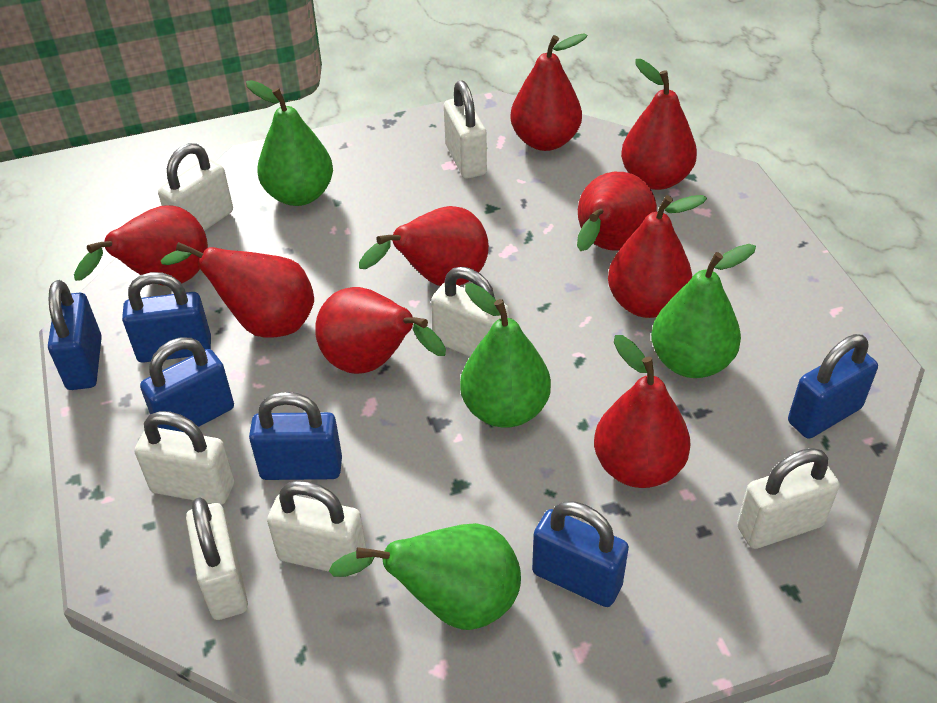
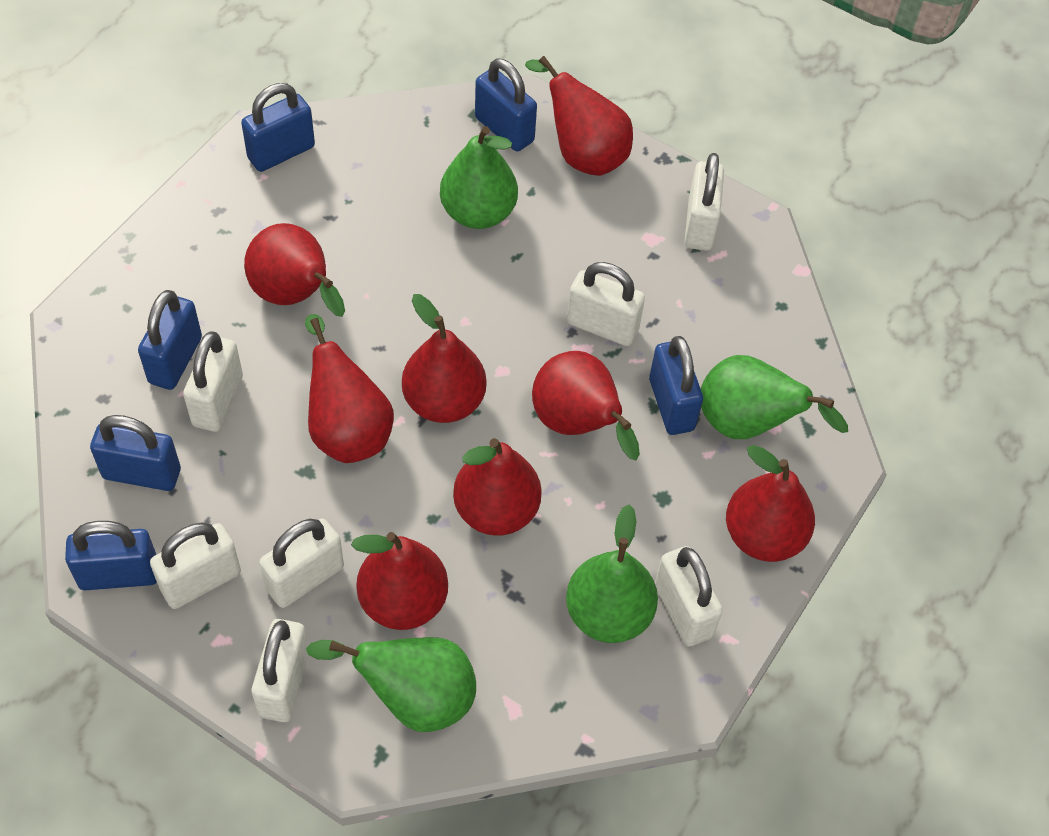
red pear: 9 -> 8

